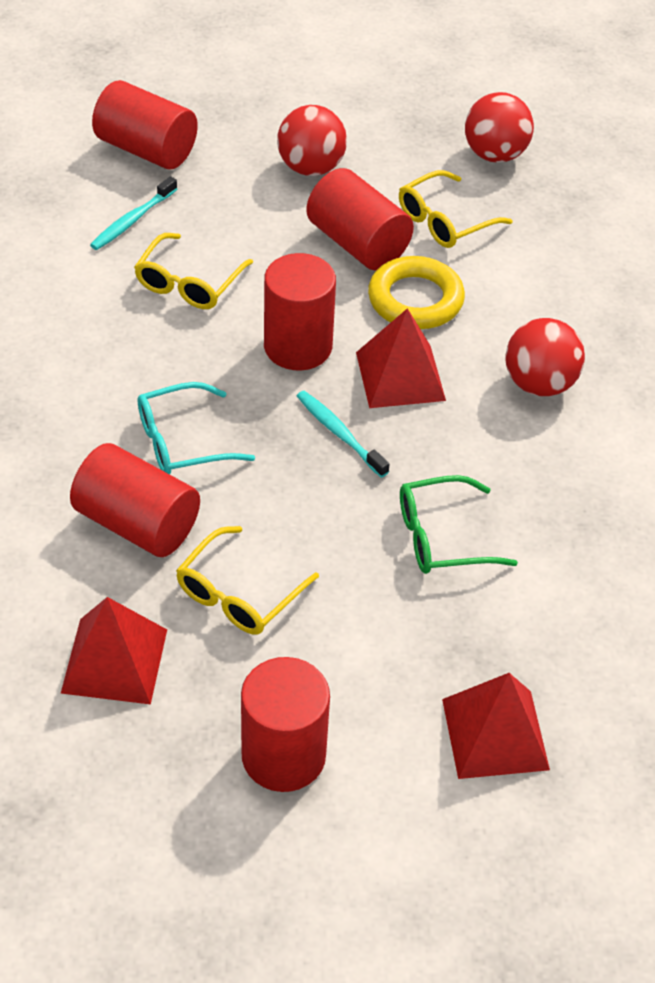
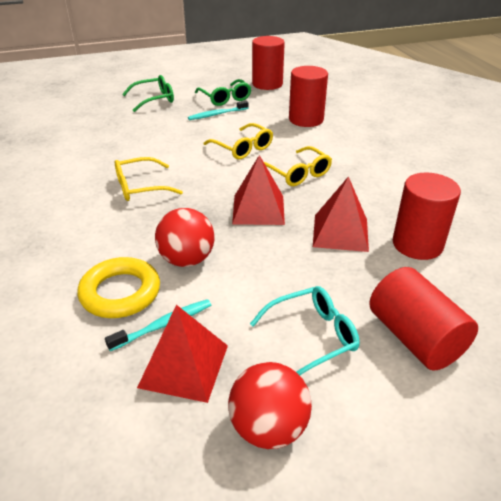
green glasses: 1 -> 2
red ball: 3 -> 2
red cylinder: 5 -> 4

